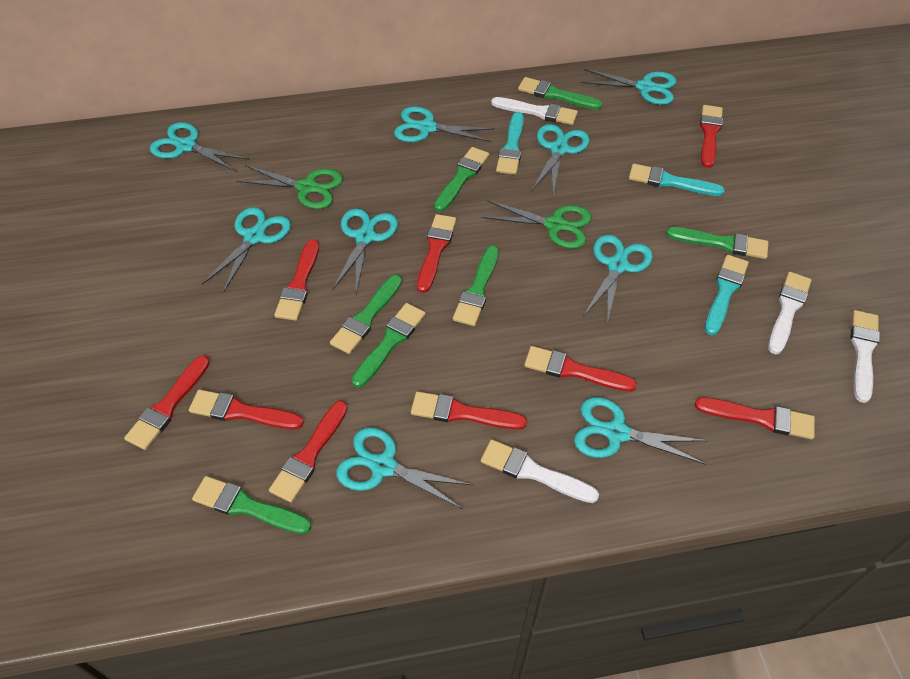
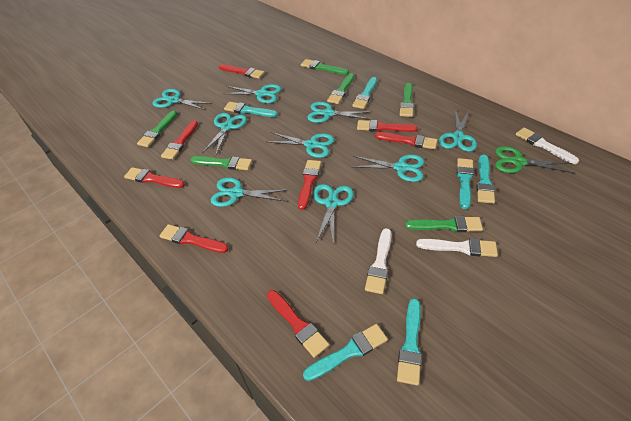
green brush: 7 -> 6
green scissors: 2 -> 1
red brush: 9 -> 8
turquoise brush: 3 -> 6
white brush: 4 -> 3

